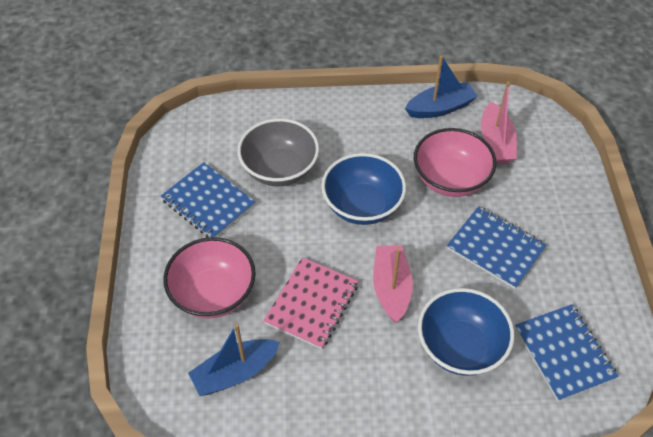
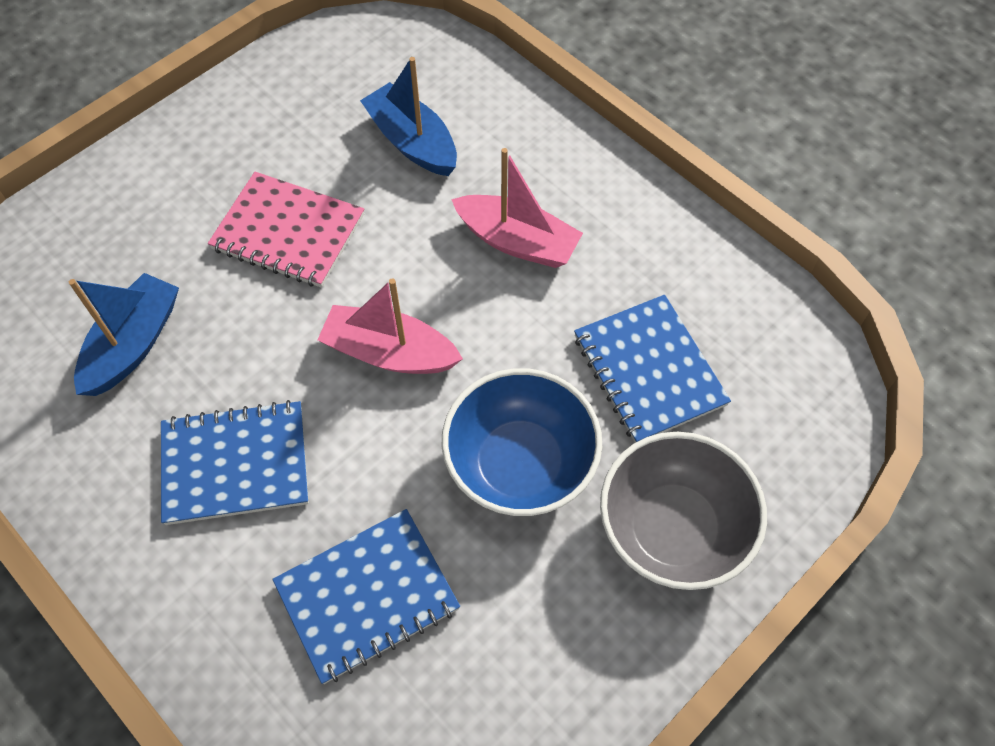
blue bowl: 2 -> 1
pink bowl: 2 -> 0

